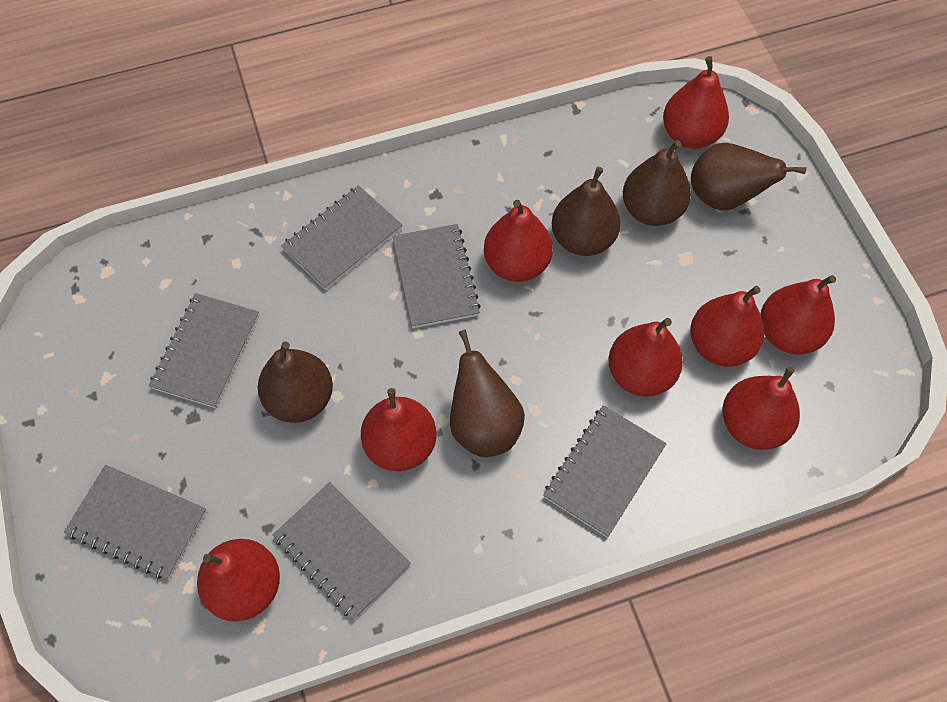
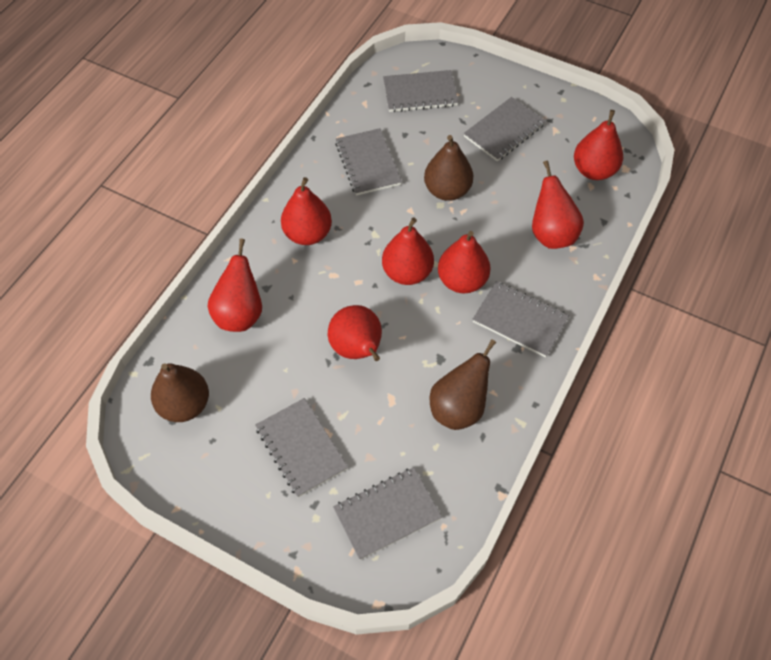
brown pear: 5 -> 3
red pear: 8 -> 7

